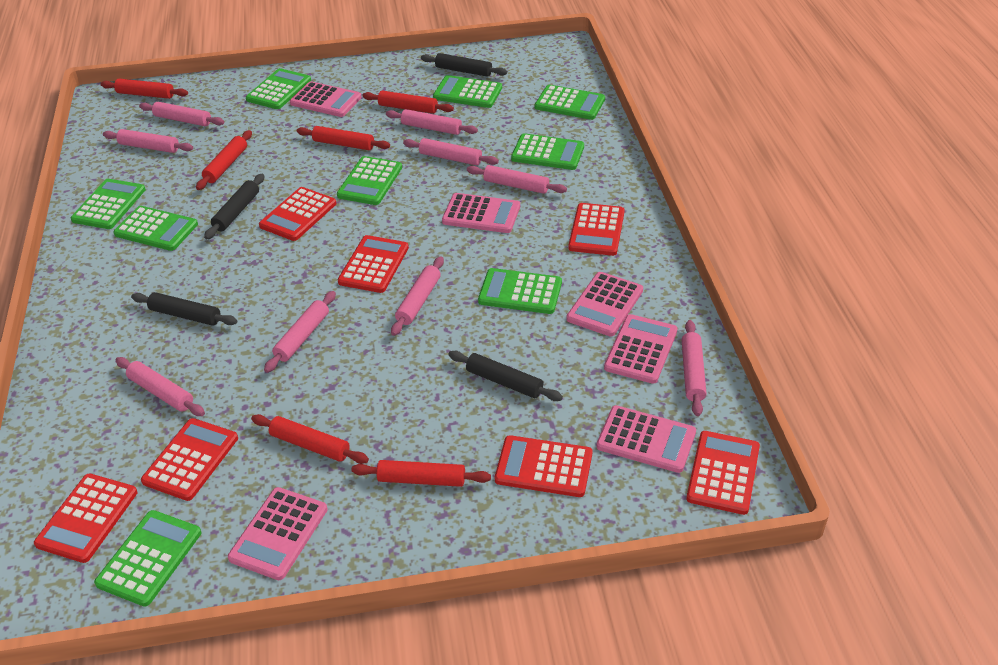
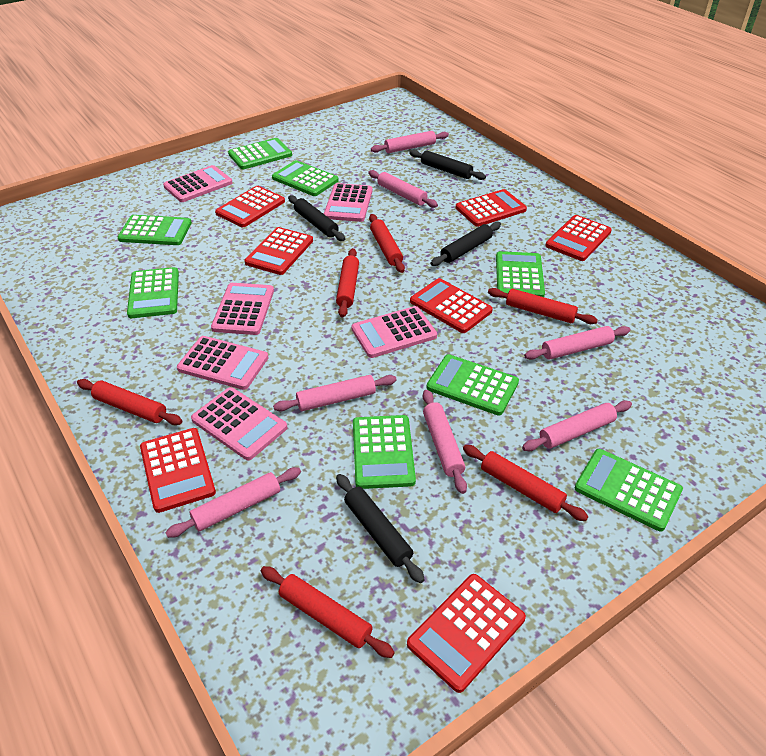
green calculator: 9 -> 8
pink rolling pin: 9 -> 7

